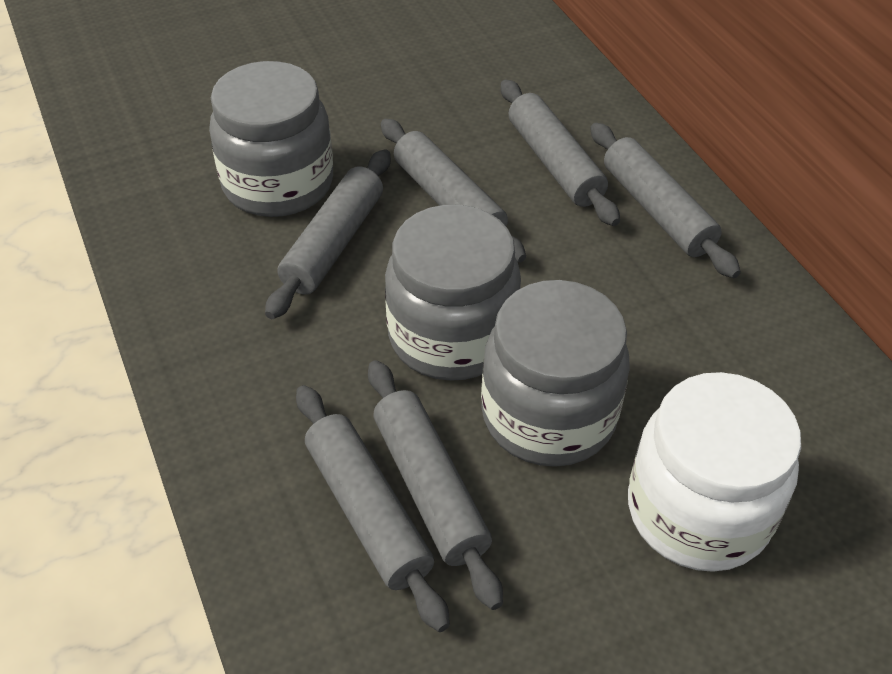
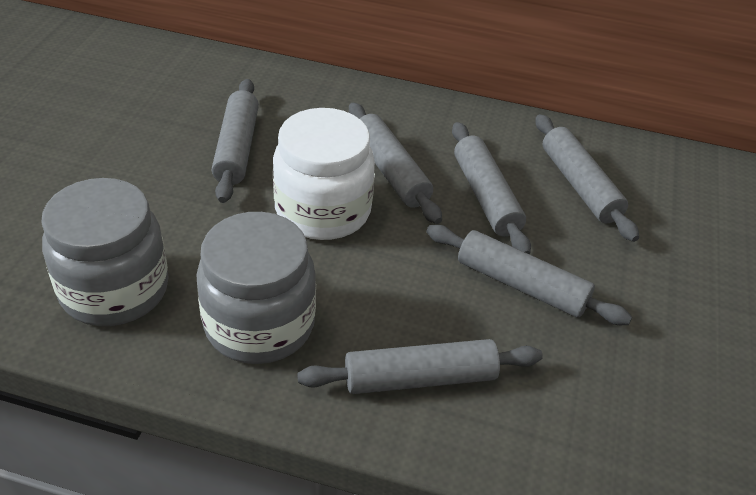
grey jar: 3 -> 2

